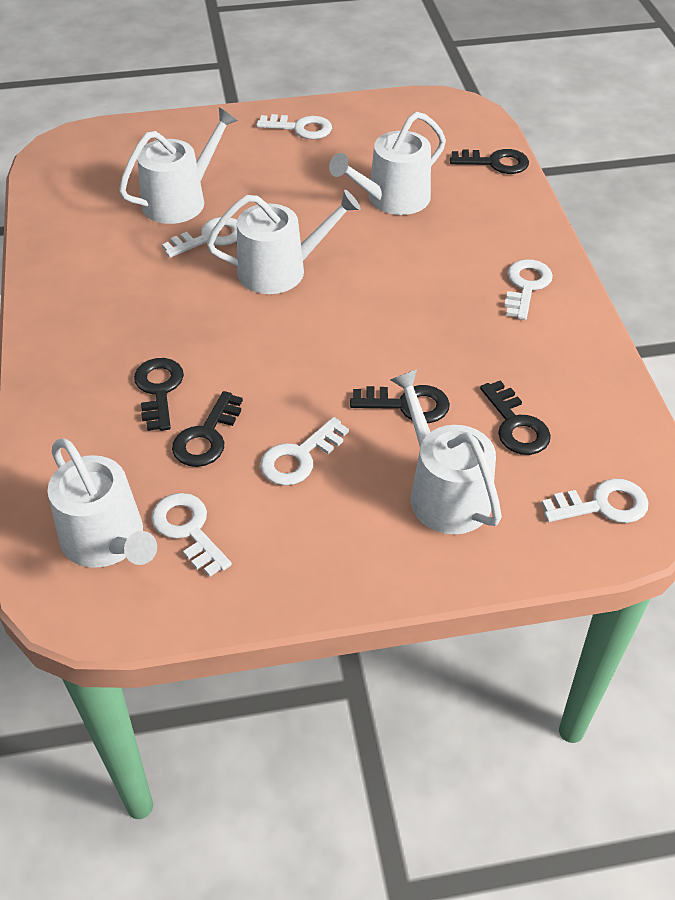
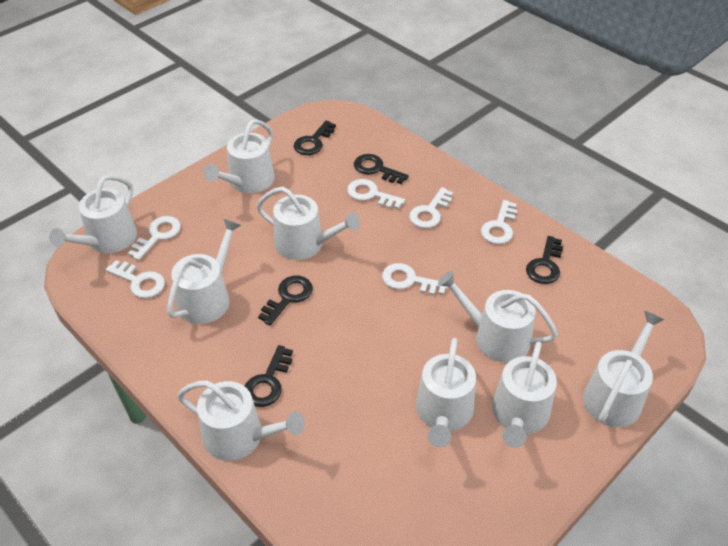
white watering can: 5 -> 9

